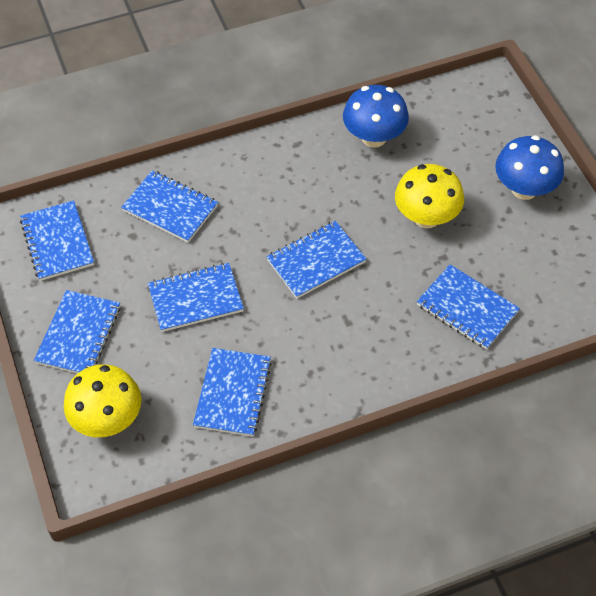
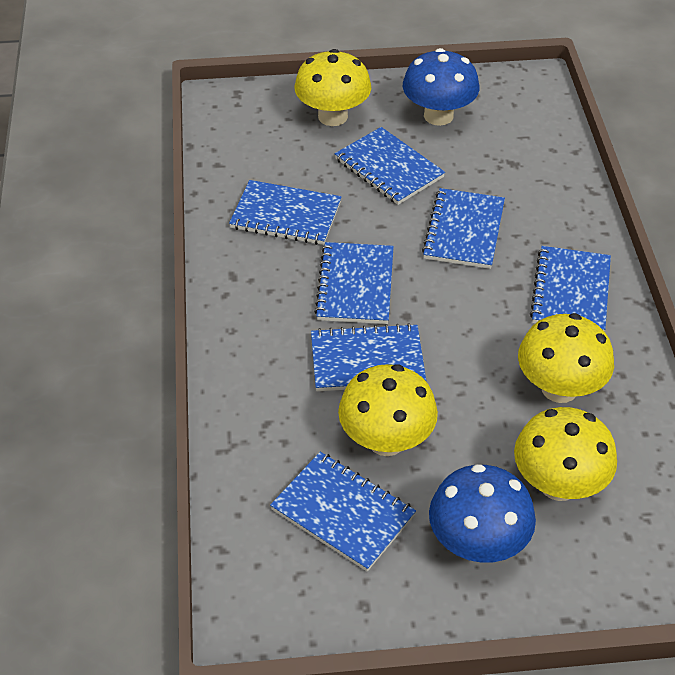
yellow mushroom: 2 -> 4

